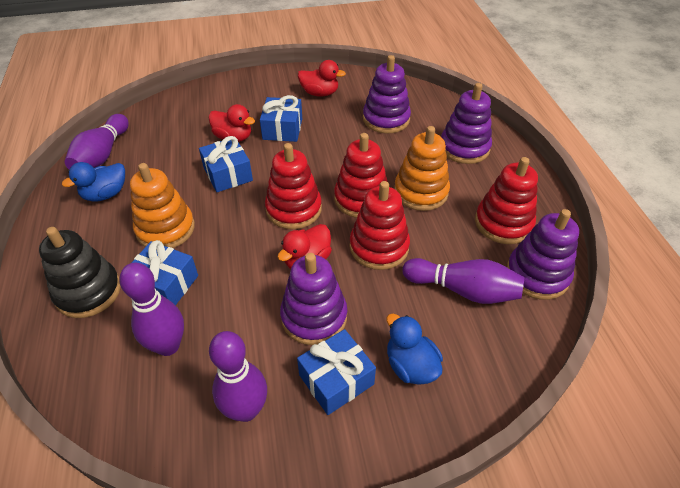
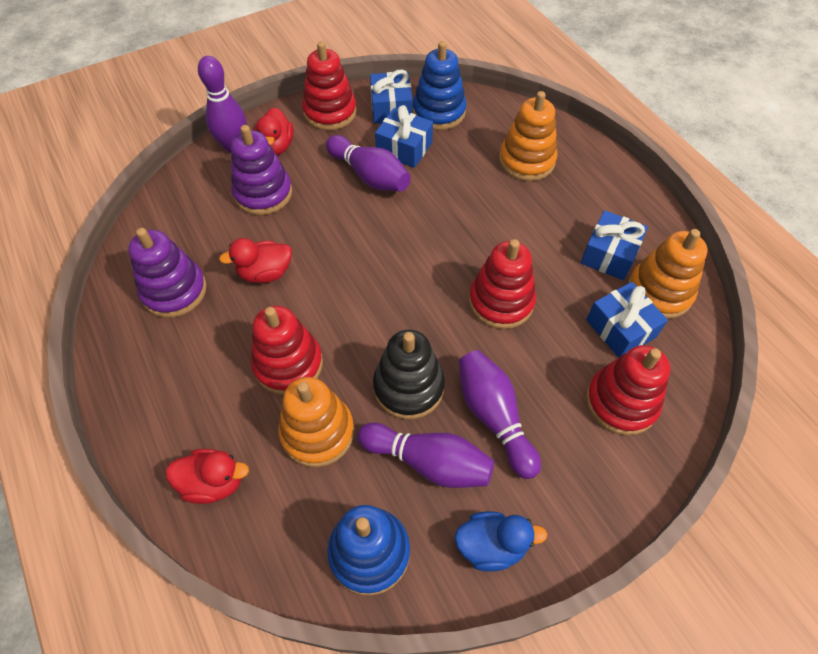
blue duck: 2 -> 1
blue stacking toy: 0 -> 2
orange stacking toy: 2 -> 3
purple stacking toy: 4 -> 2

